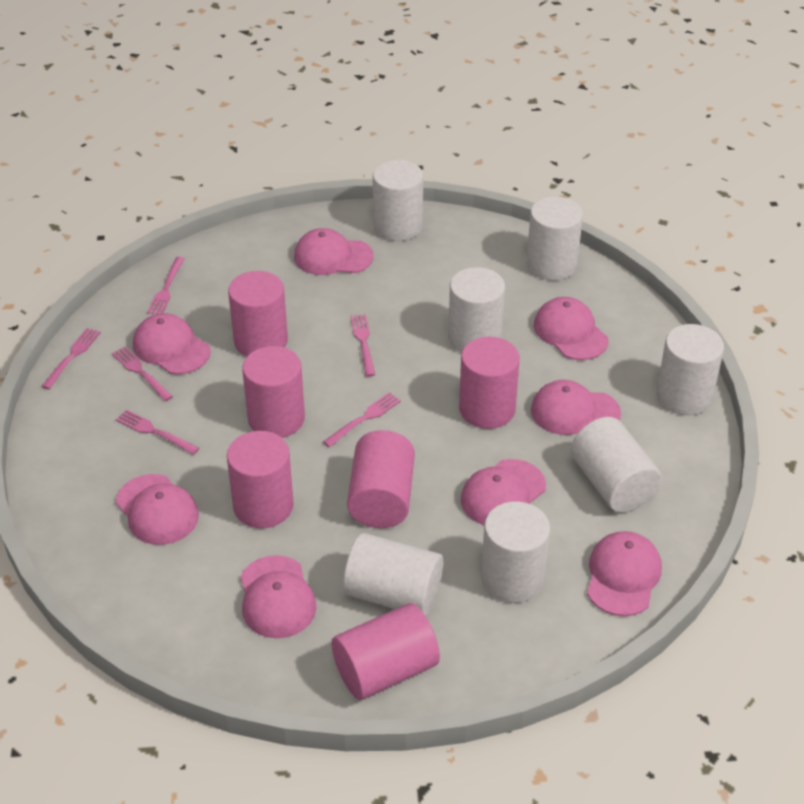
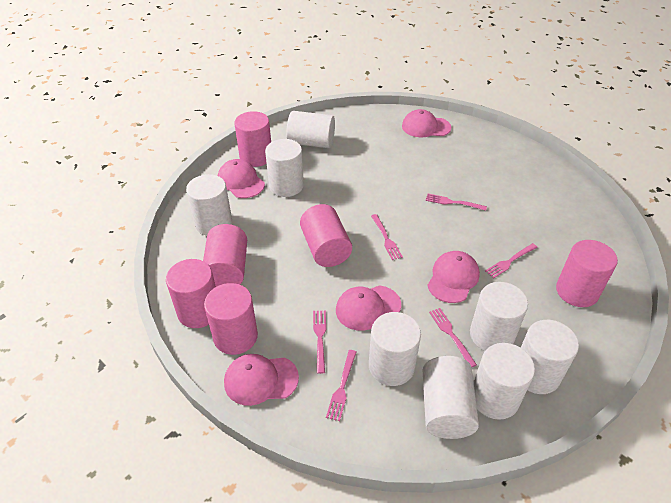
pink cap: 8 -> 5
white cylinder: 7 -> 8

